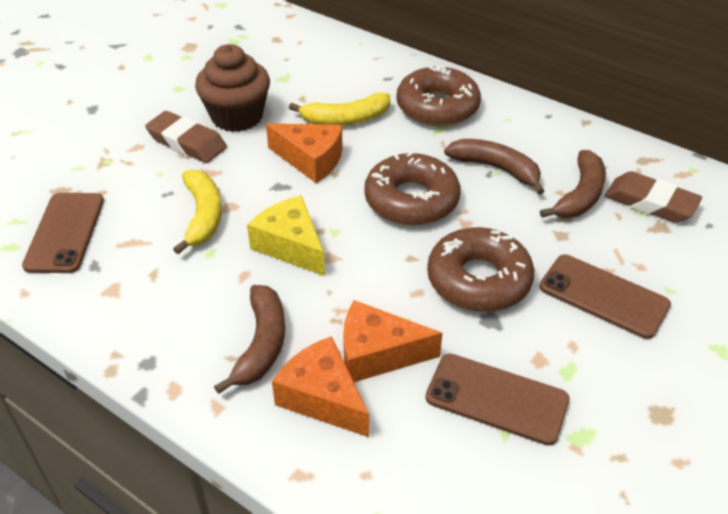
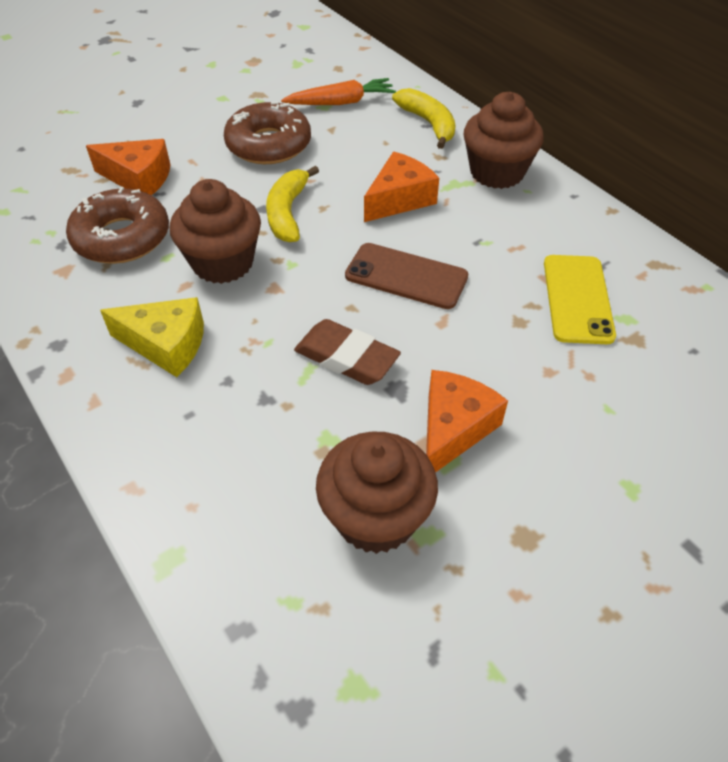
brown banana: 3 -> 0
brown cupcake: 1 -> 3
brown donut: 3 -> 2
brown eraser: 2 -> 1
brown phone: 3 -> 1
orange carrot: 0 -> 1
yellow phone: 0 -> 1

